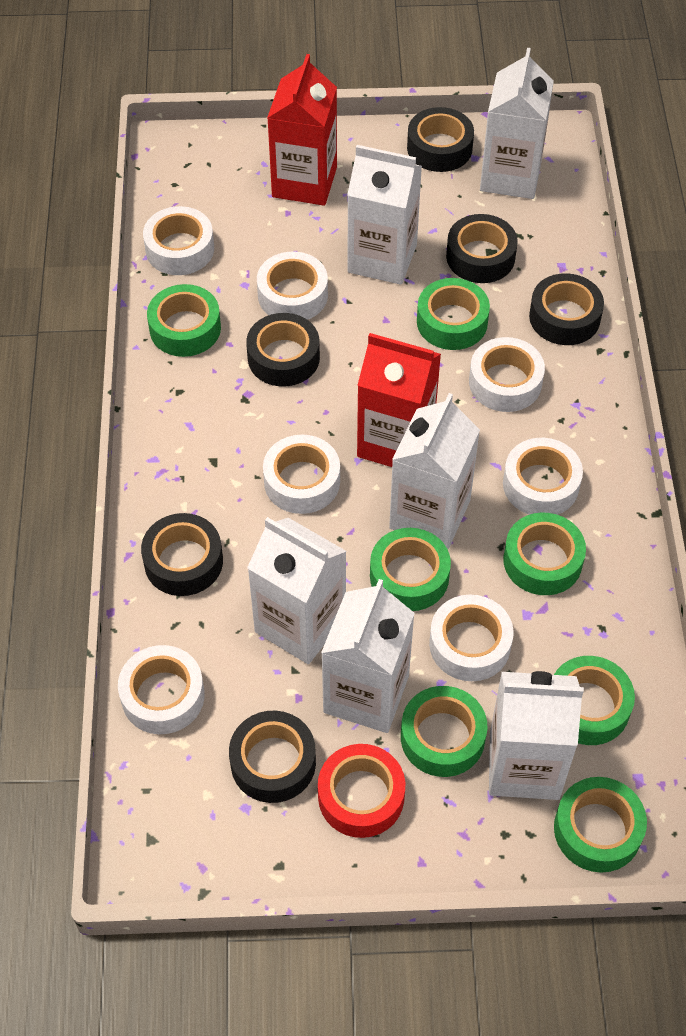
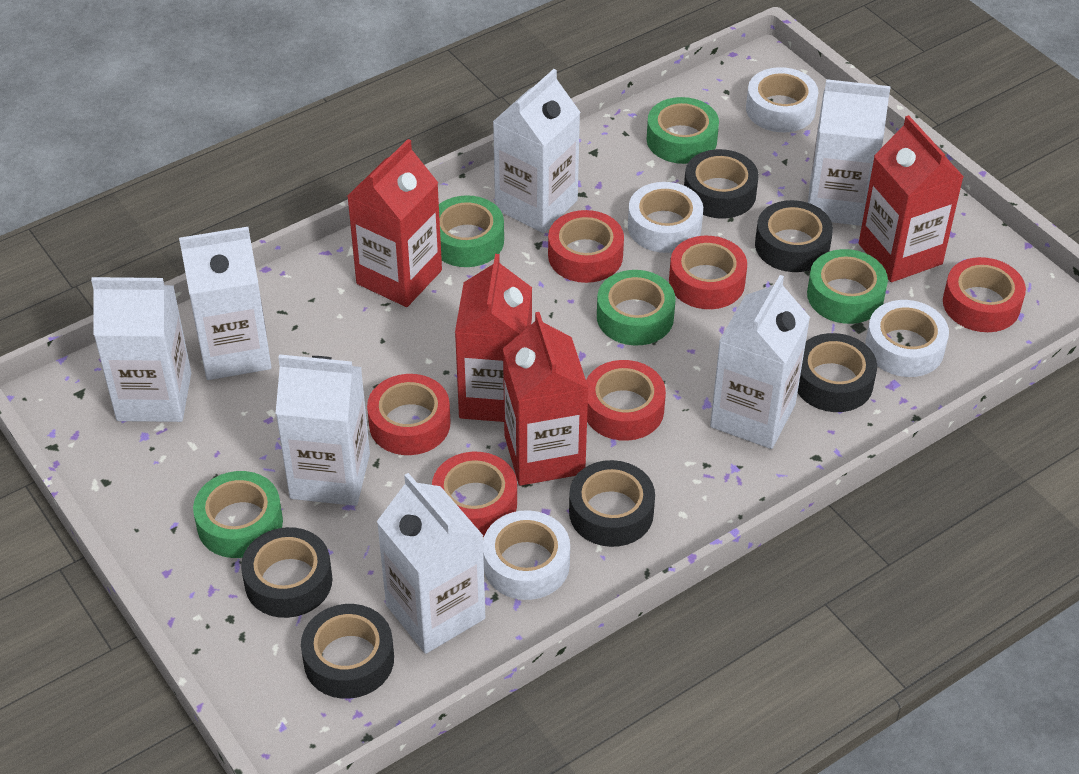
green tape: 7 -> 5
red carton: 2 -> 4
red tape: 1 -> 6
white carton: 6 -> 7
white tape: 7 -> 4

